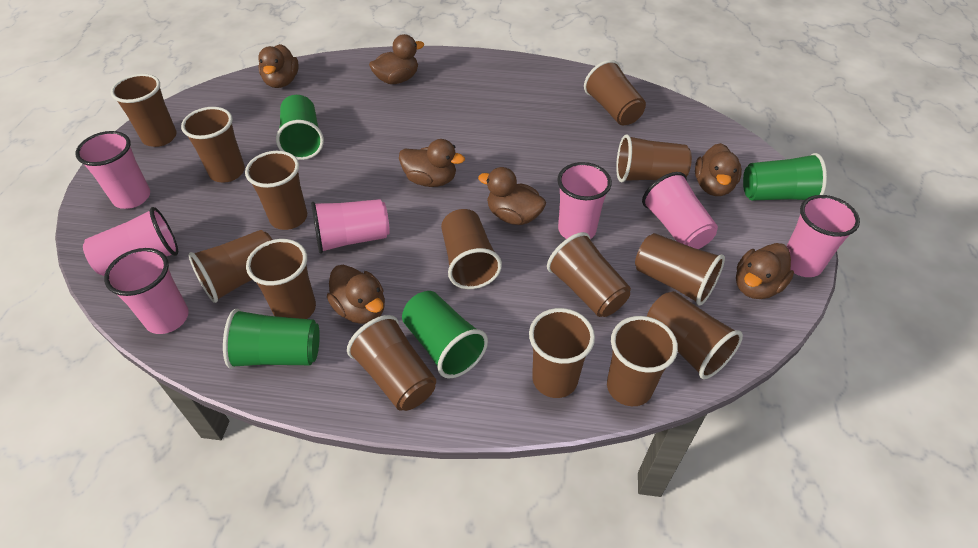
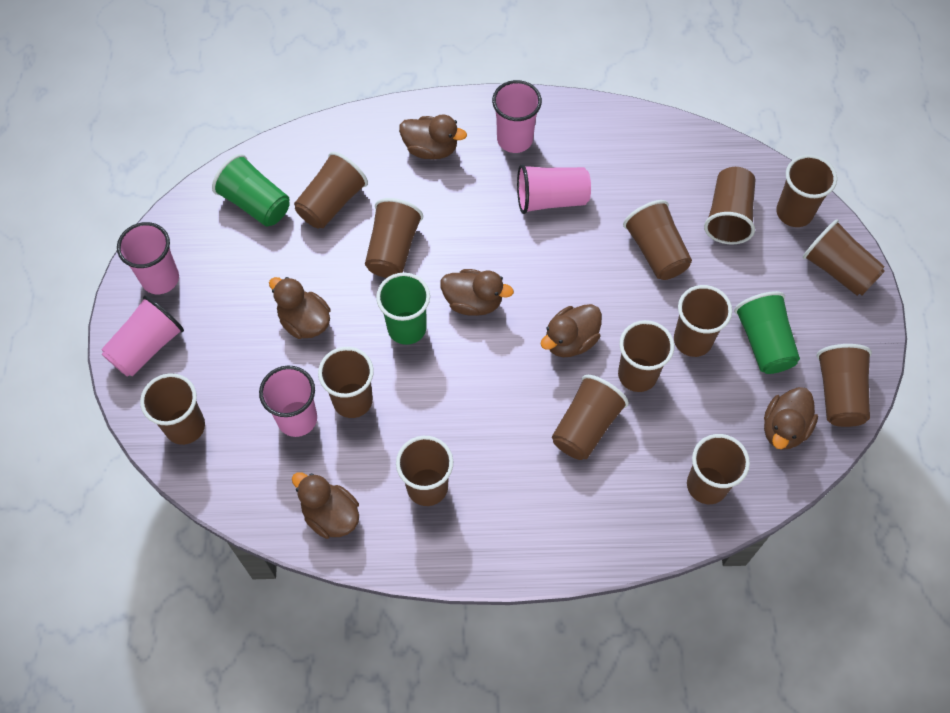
brown duck: 7 -> 6
green cup: 4 -> 3
pink cup: 7 -> 5

